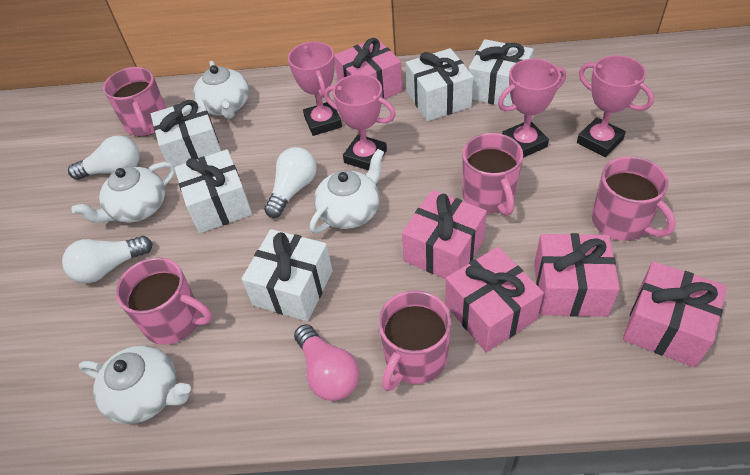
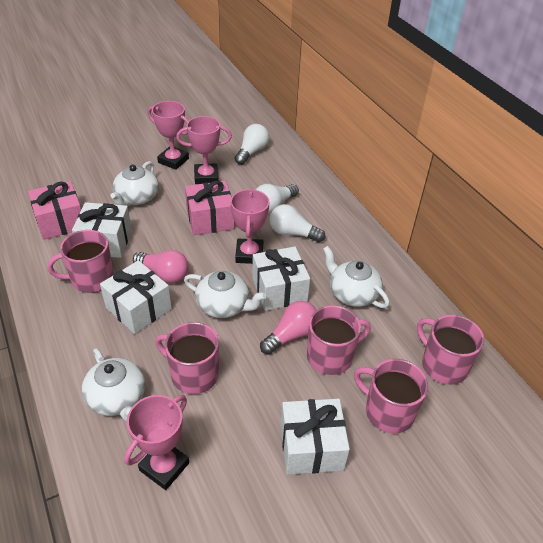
pink gift: 5 -> 2
pink light bulb: 1 -> 2
white gift: 5 -> 4

